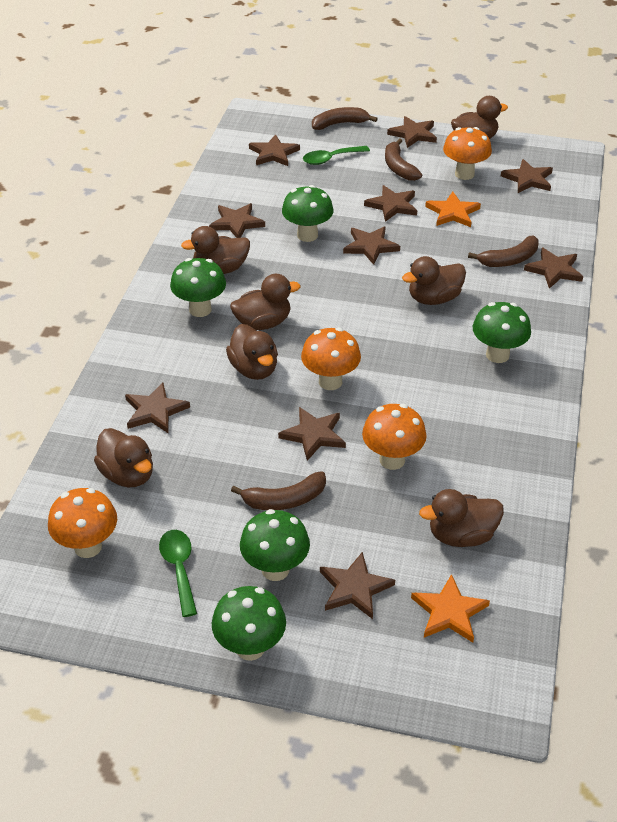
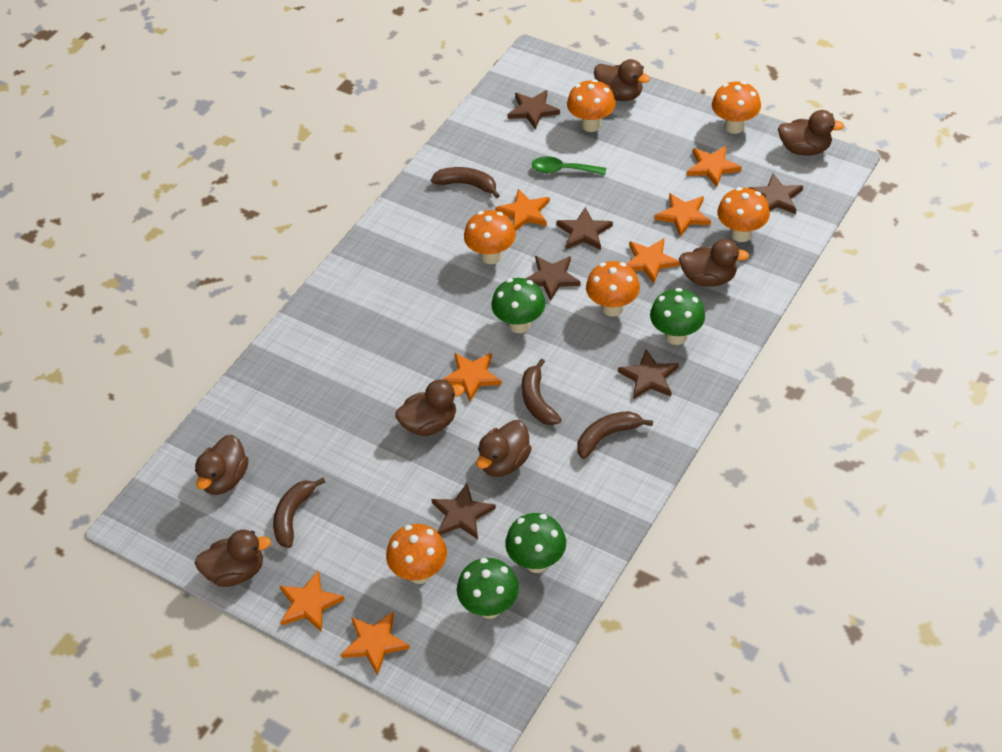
brown star: 10 -> 6
green mushroom: 5 -> 4
green spoon: 2 -> 1
orange mushroom: 4 -> 6
orange star: 2 -> 7

